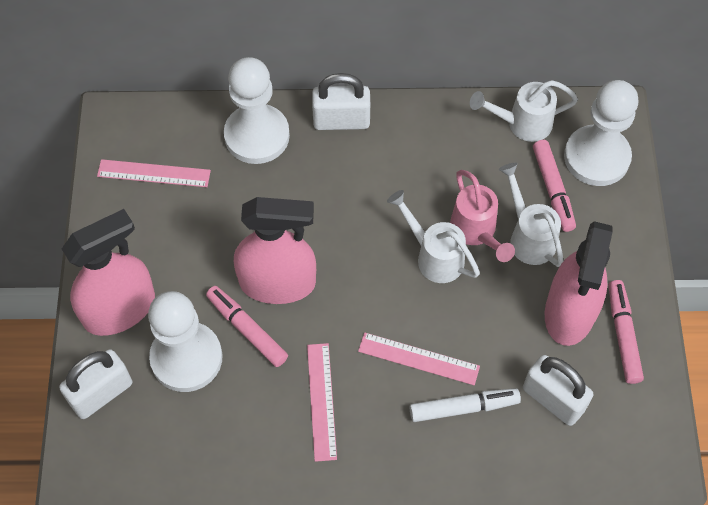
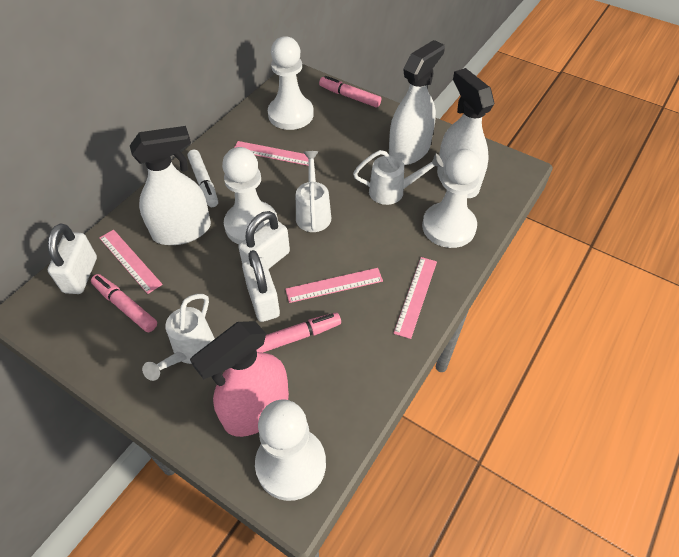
pink ruler: 3 -> 4
pink spray bottle: 3 -> 1
pink watering can: 1 -> 0
white pawn: 3 -> 4
white spray bottle: 0 -> 3

